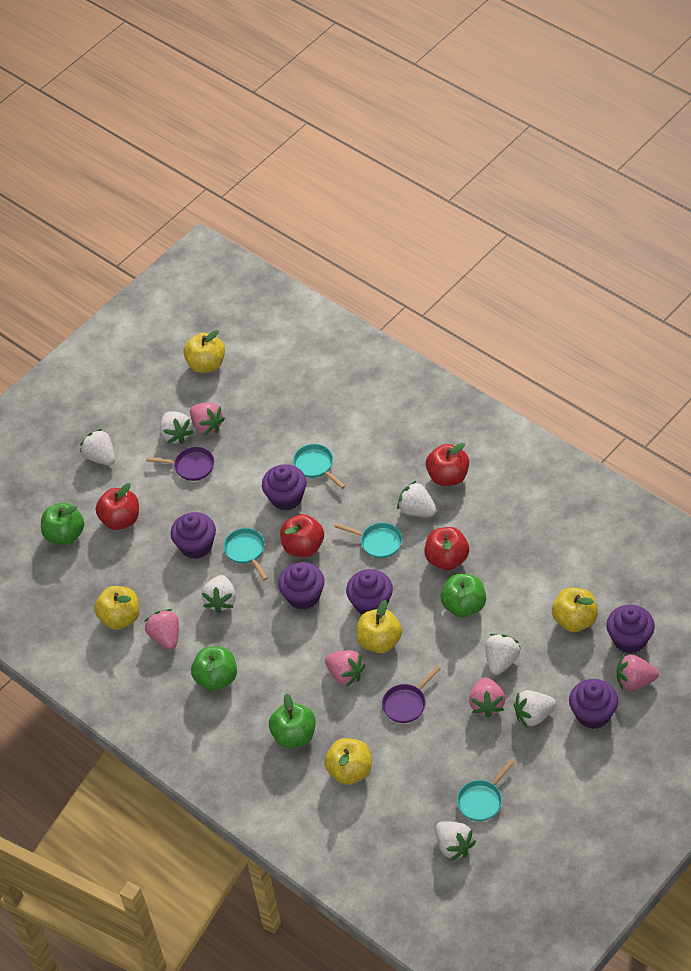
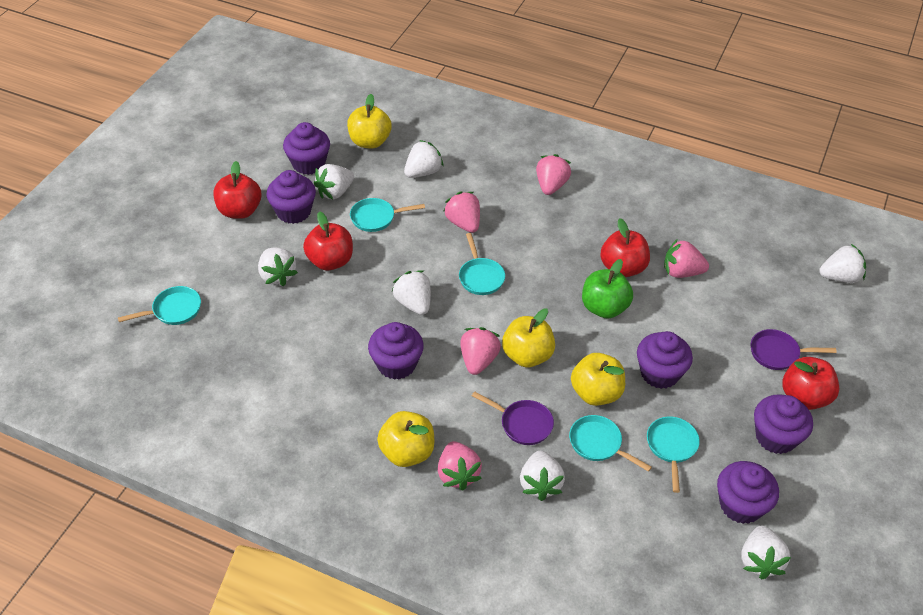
green apple: 4 -> 1
turquoise pan: 4 -> 5
yellow apple: 5 -> 4

